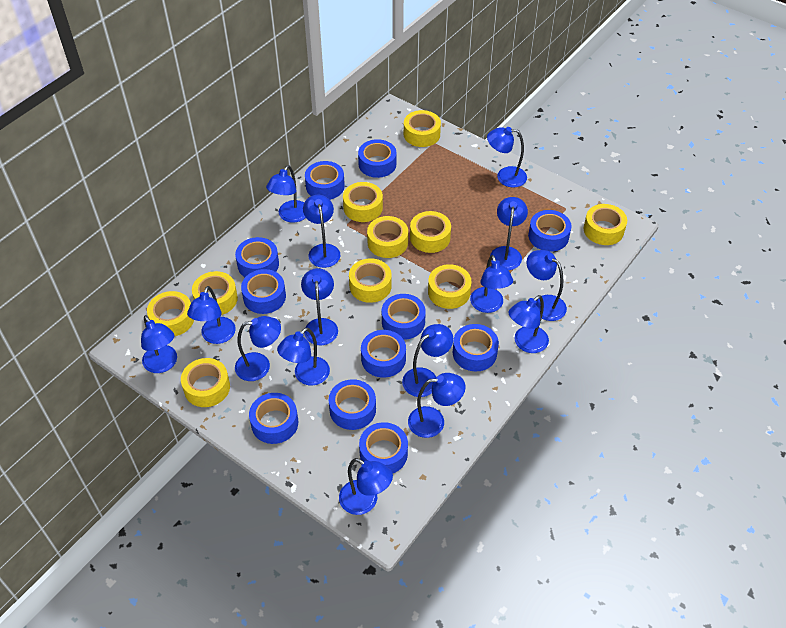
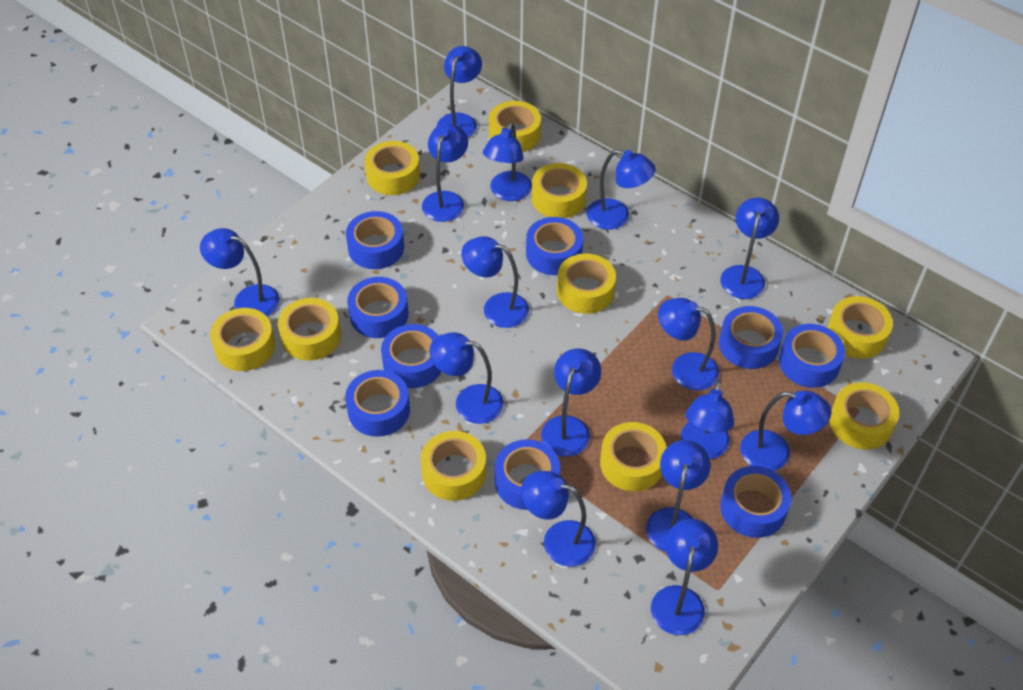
blue tape: 11 -> 9

